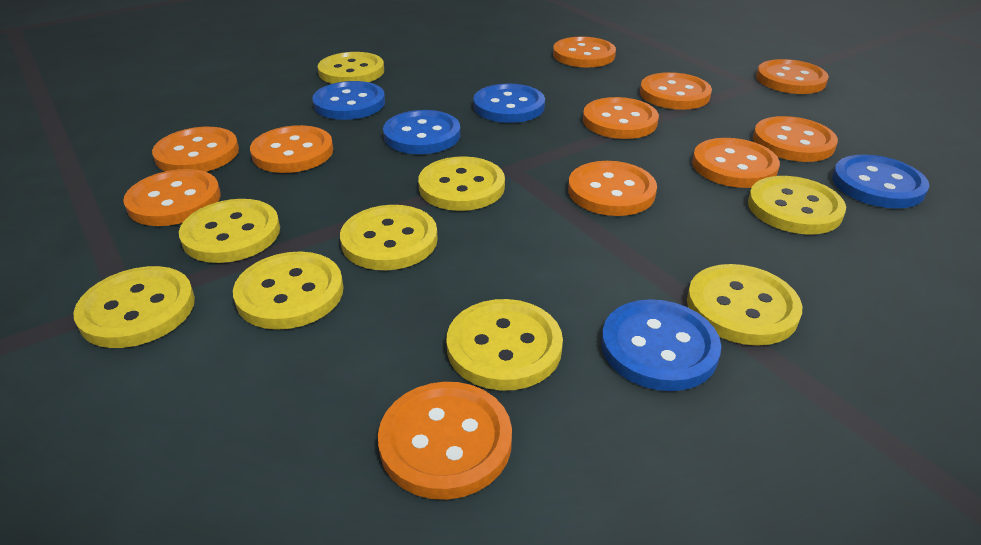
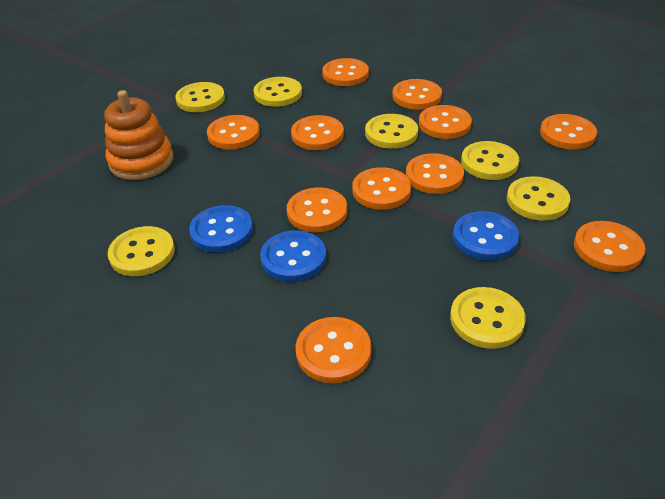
blue button: 5 -> 3
orange stacking toy: 0 -> 1
yellow button: 9 -> 7

